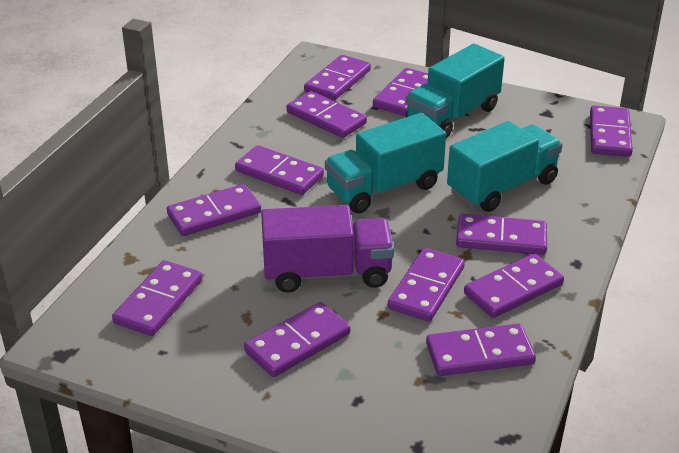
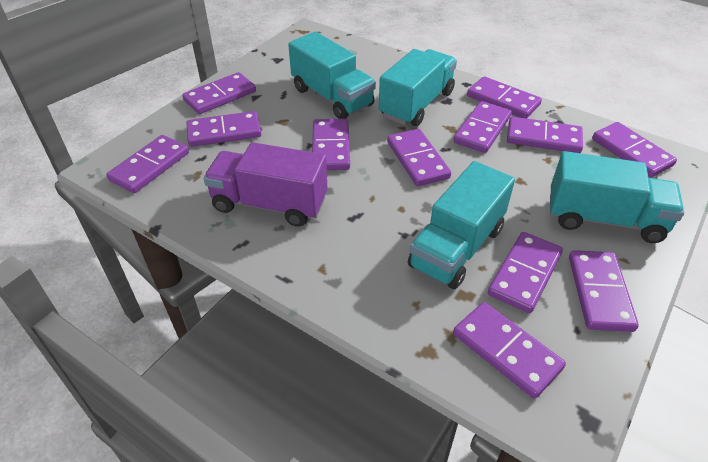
turquoise truck: 3 -> 4

